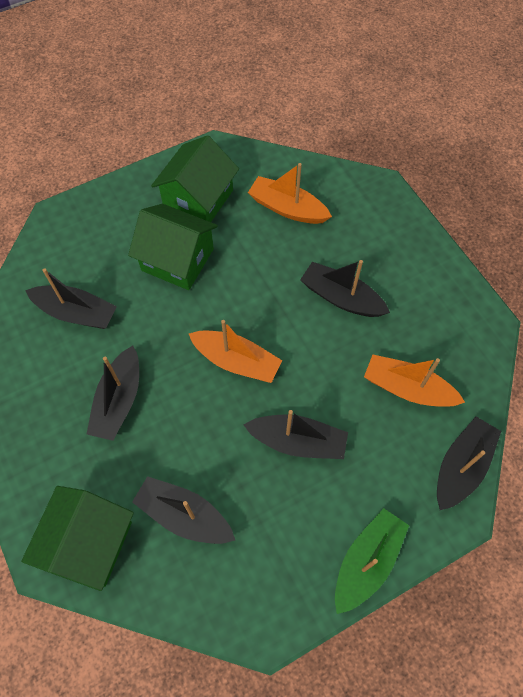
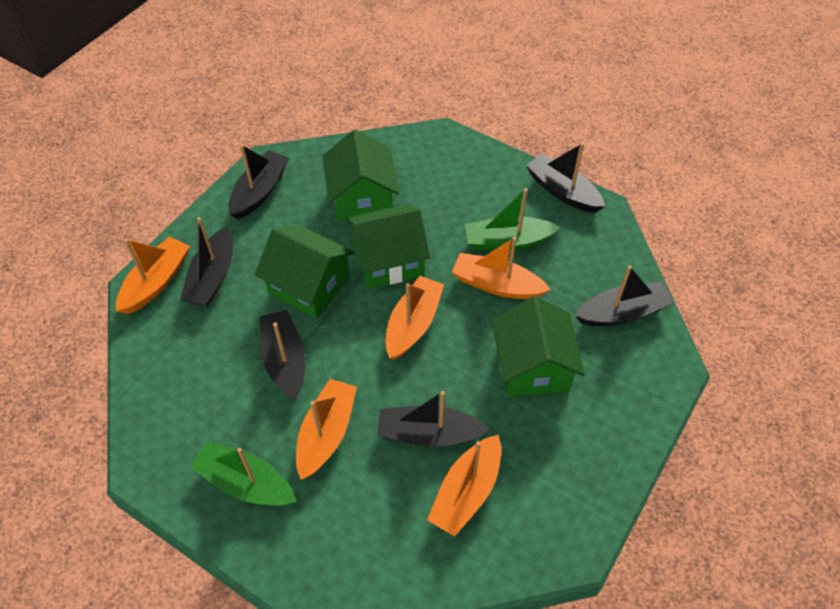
green boat: 1 -> 2
green house: 3 -> 4
orange boat: 3 -> 5

